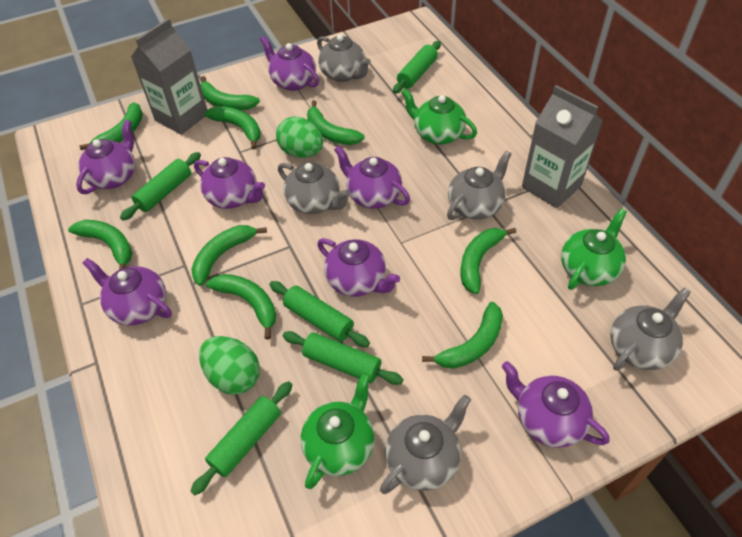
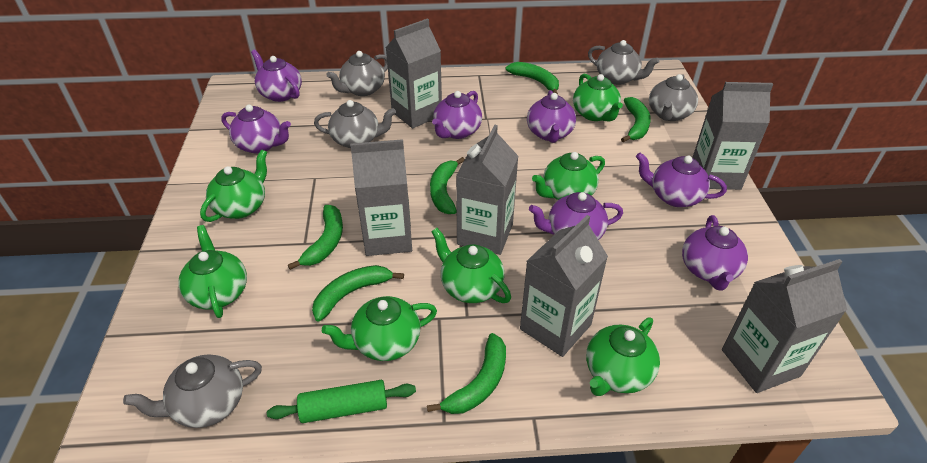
green banana: 9 -> 6
green egg: 2 -> 0
green rolling pin: 5 -> 1
green teapot: 3 -> 7
grey carton: 2 -> 6

